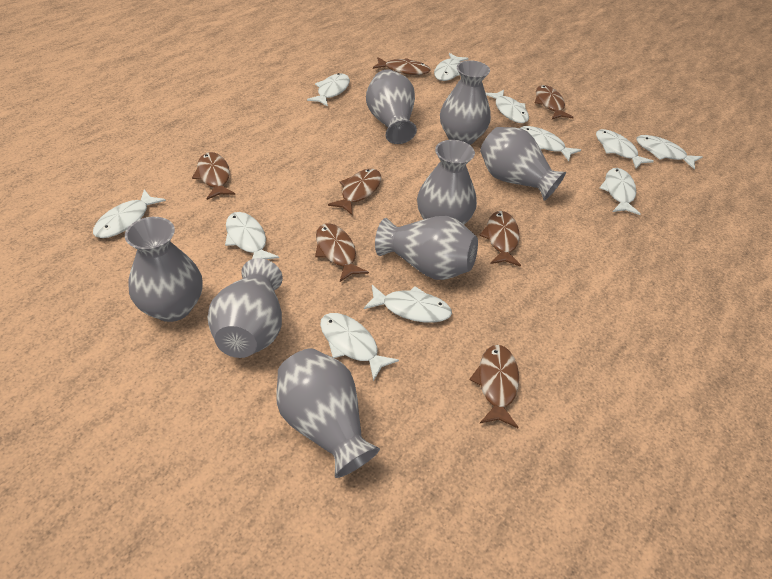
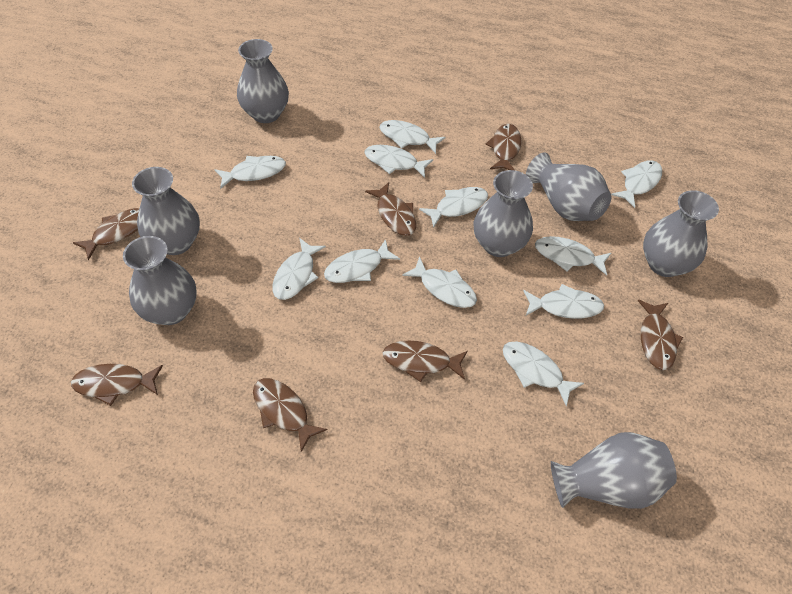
grey vase: 8 -> 7

